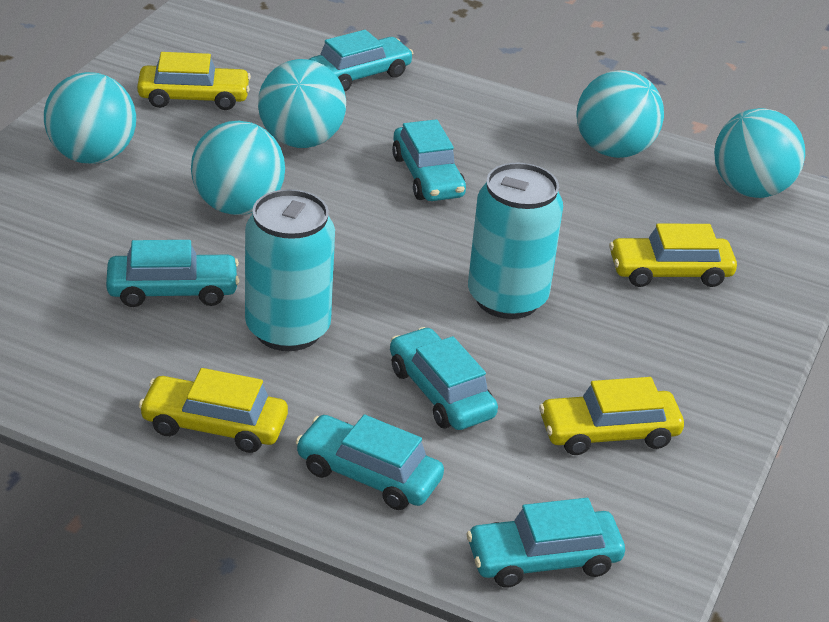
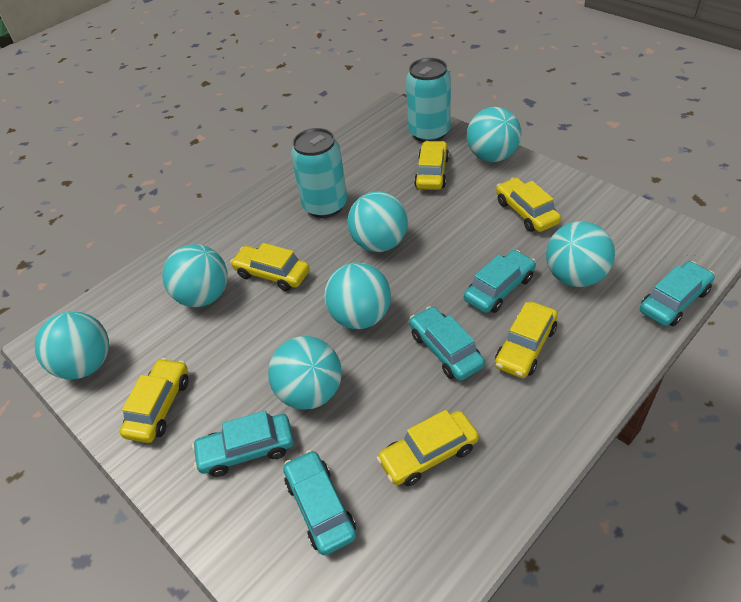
turquoise ball: 5 -> 7
turquoise car: 6 -> 5
yellow car: 4 -> 6

